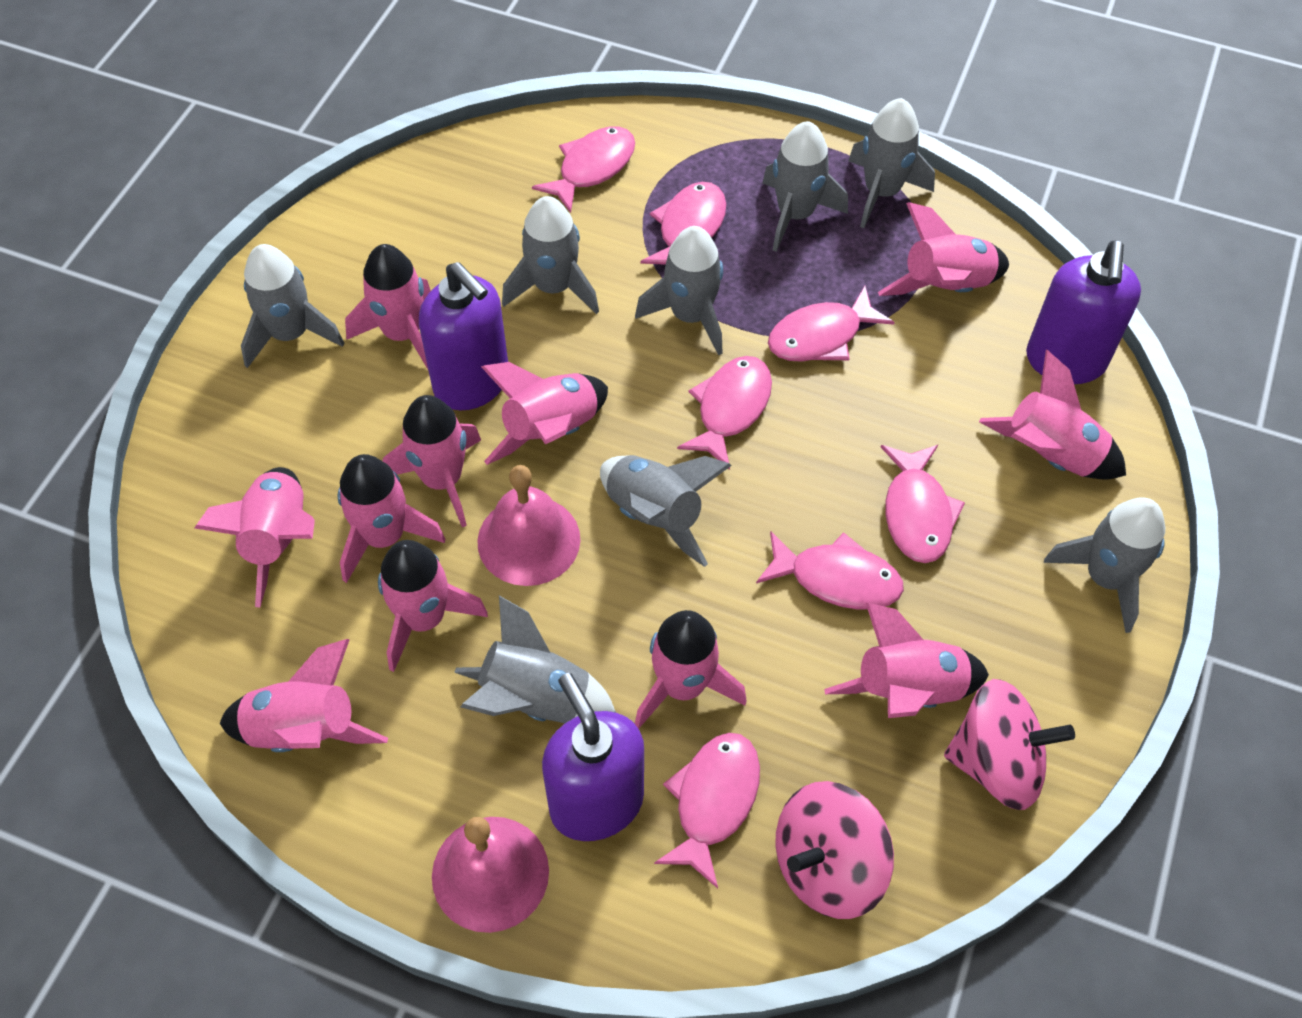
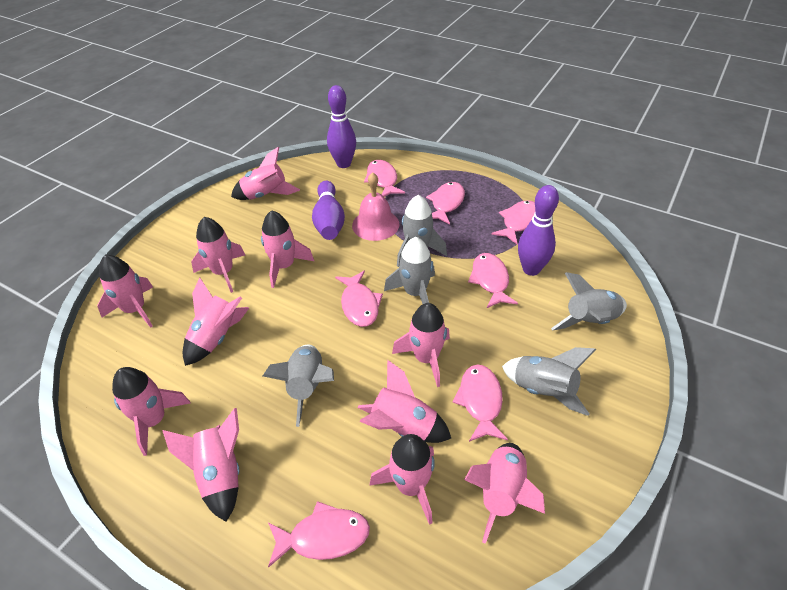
grey rocket: 8 -> 5
pink bell: 2 -> 1
pink spinning top: 2 -> 0
purple bowling pin: 0 -> 3
purple soap dispenser: 3 -> 0

